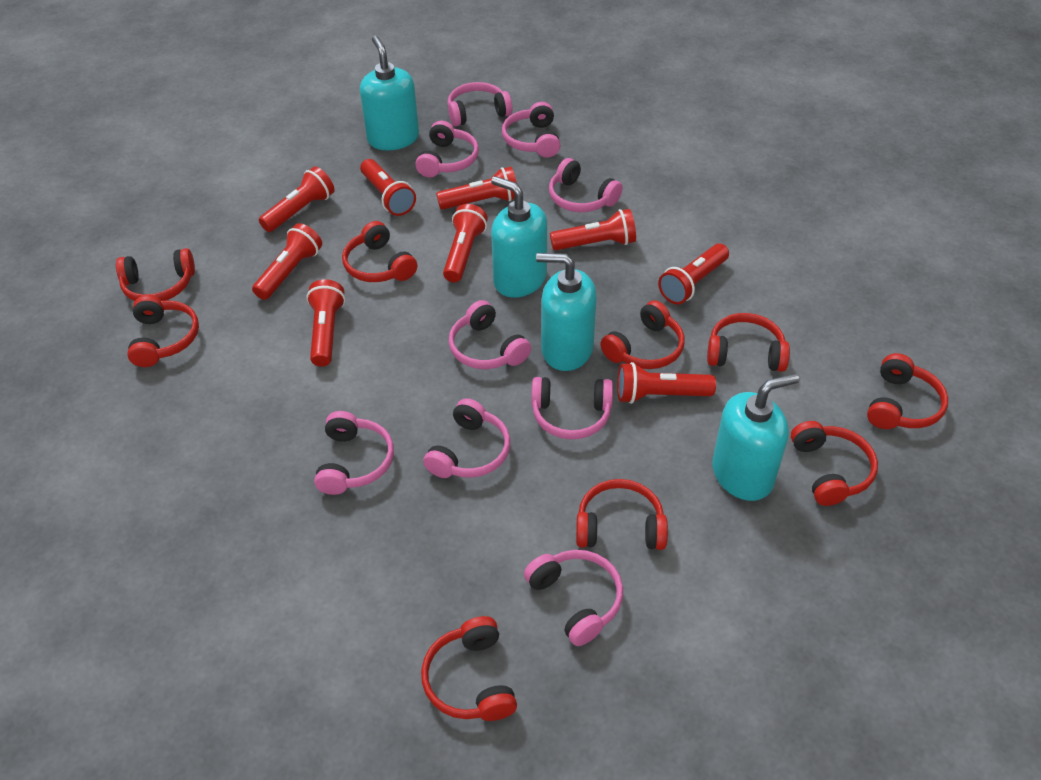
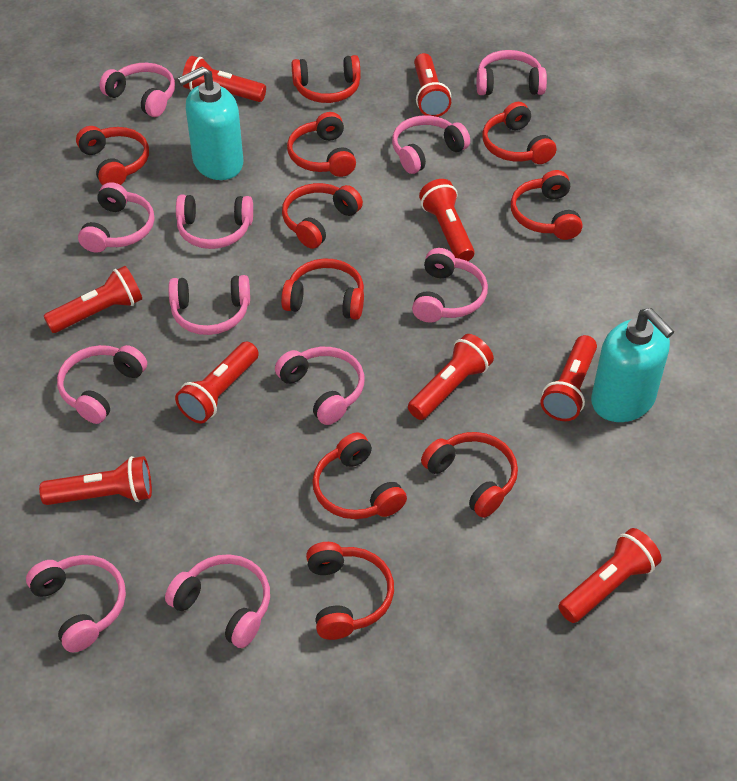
pink headphones: 9 -> 11
red headphones: 9 -> 10
turquoise soap dispenser: 4 -> 2

